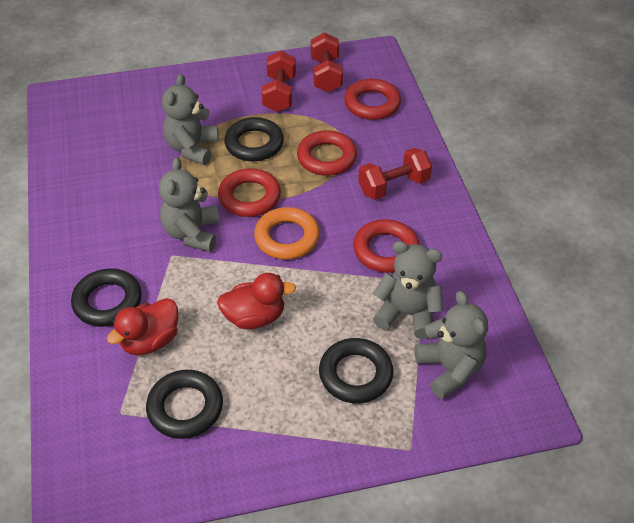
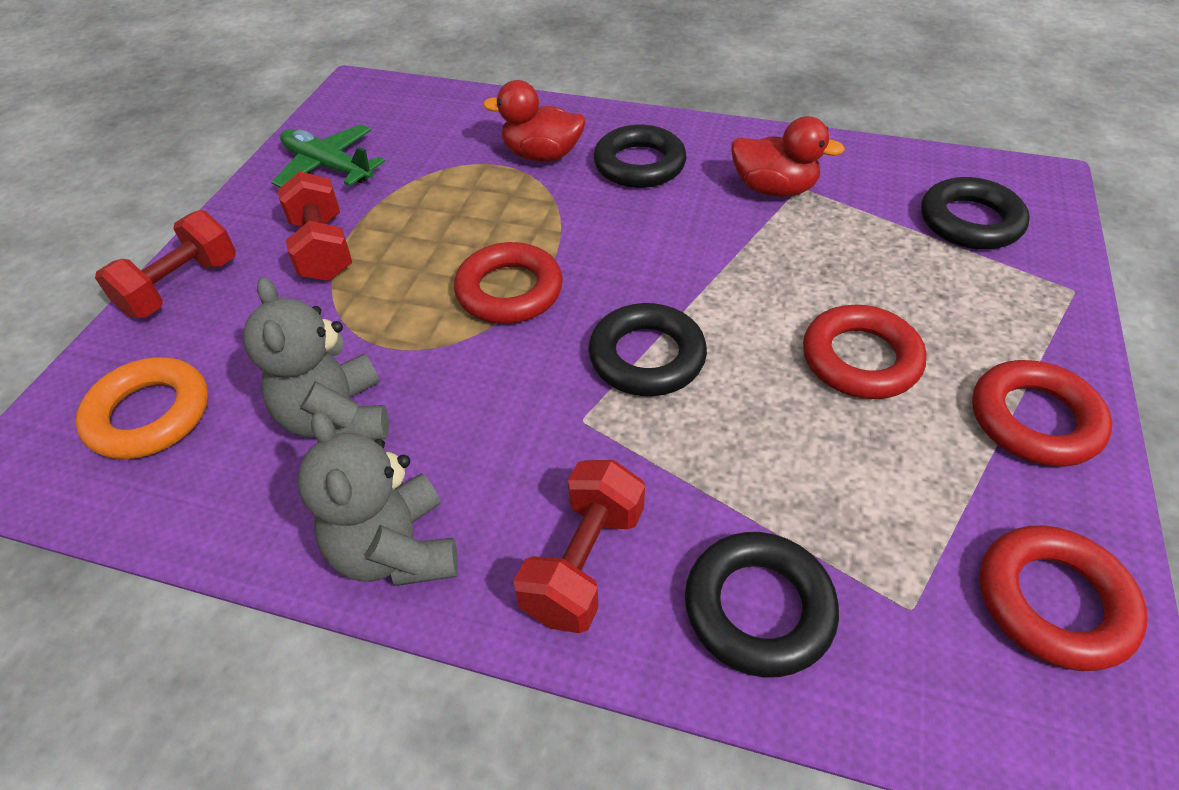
green plane: 0 -> 1
grey teddy bear: 4 -> 2

